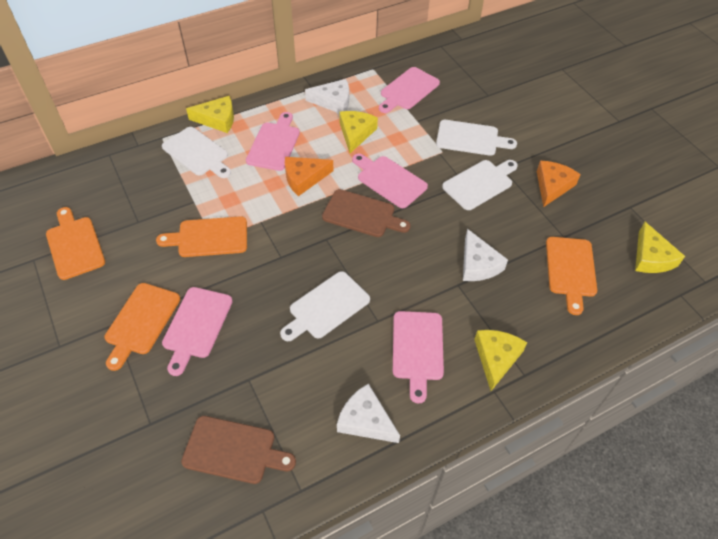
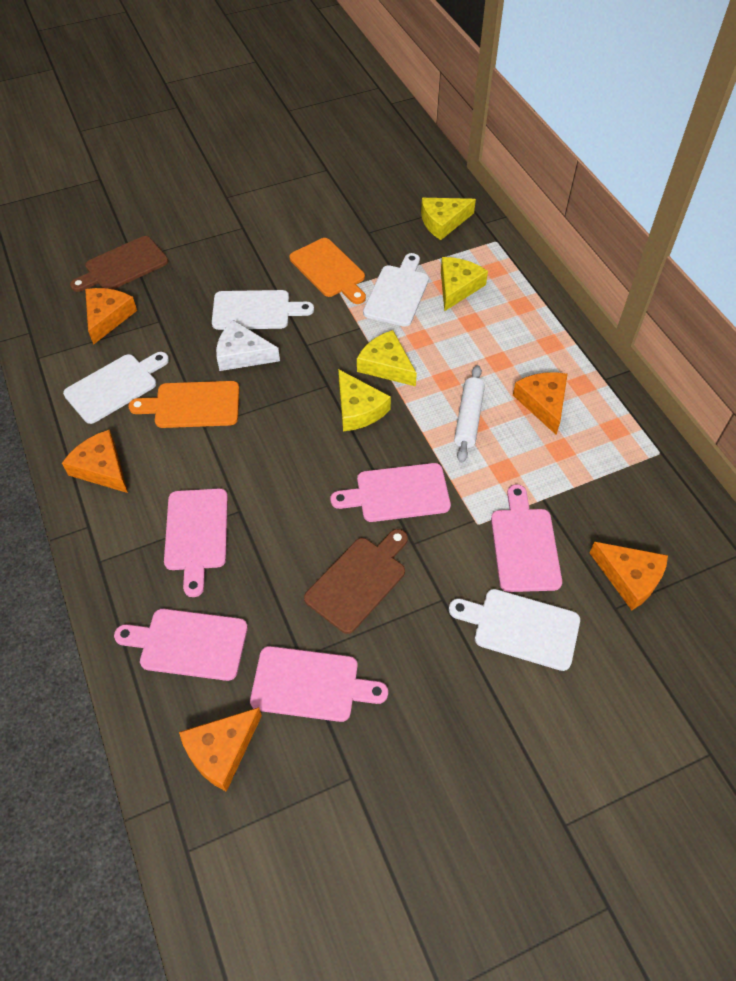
orange cheese: 2 -> 5
orange cutting board: 4 -> 2
white cheese: 3 -> 1
white rolling pin: 0 -> 1

